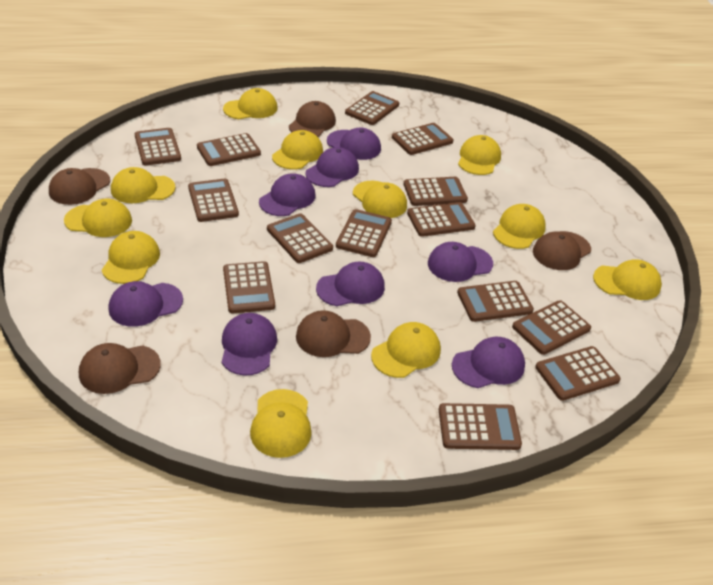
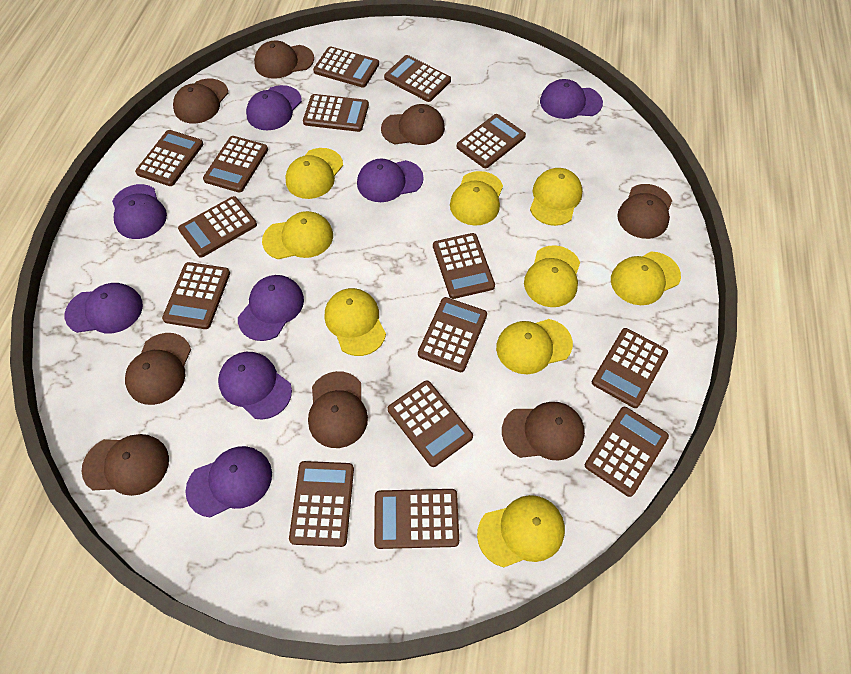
brown calculator: 14 -> 15
brown cap: 5 -> 8
yellow cap: 11 -> 9

